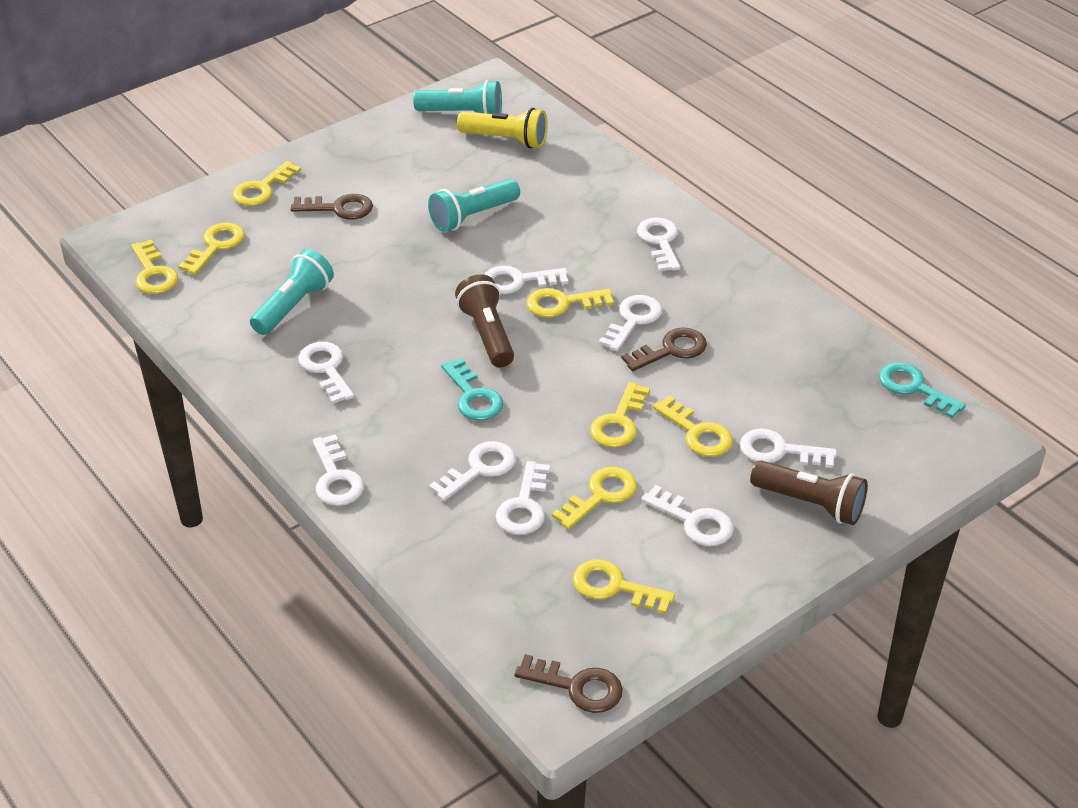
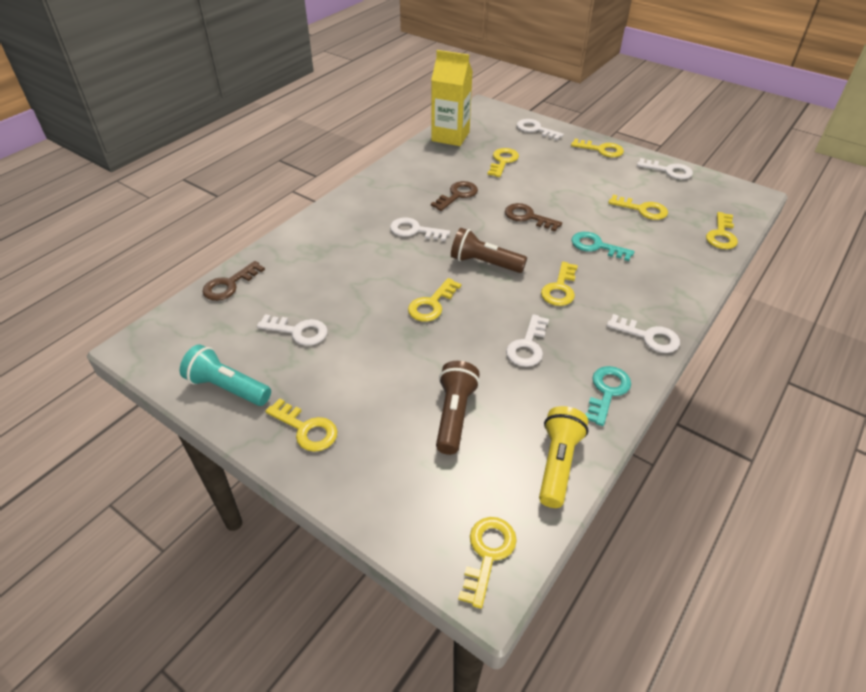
turquoise flashlight: 3 -> 1
white key: 9 -> 6
yellow carton: 0 -> 1

